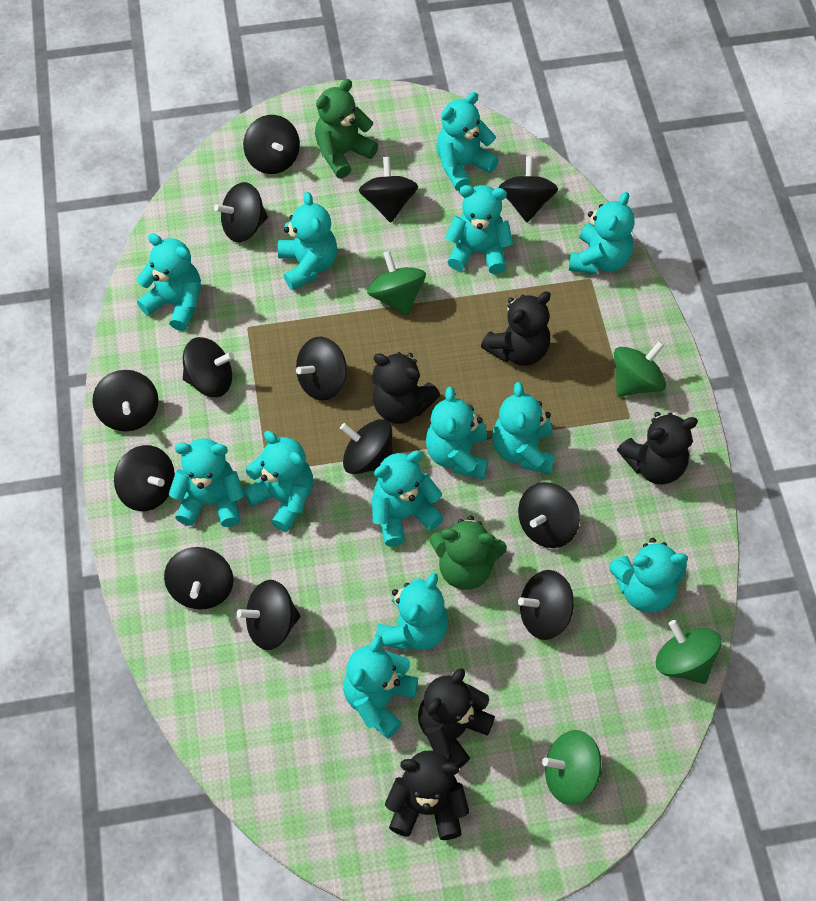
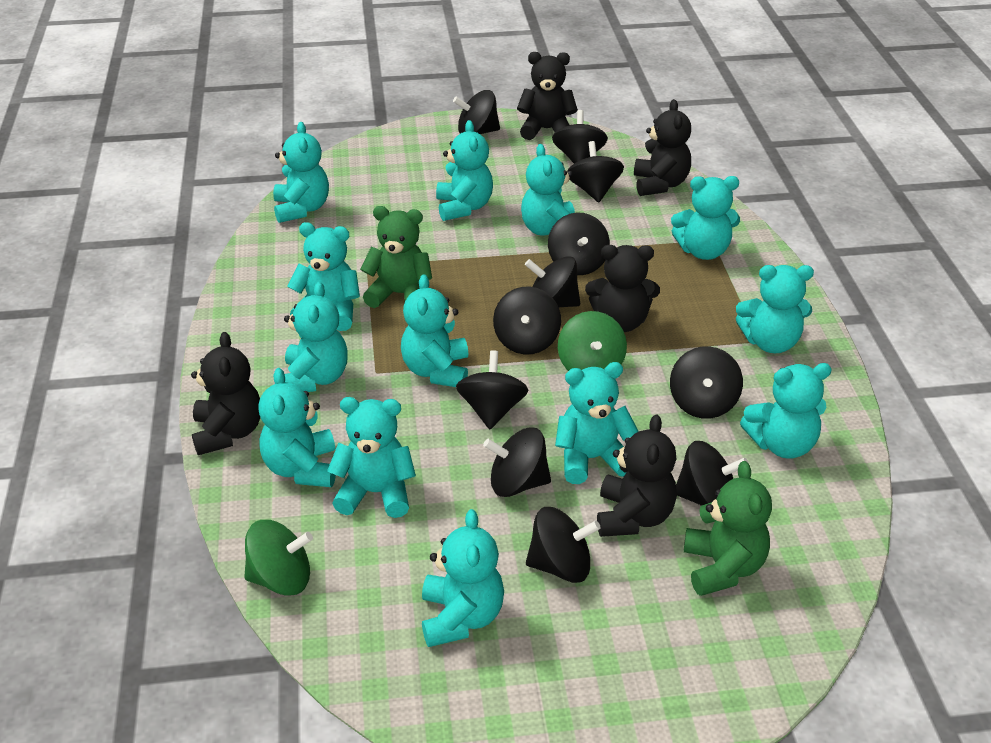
black spinning top: 13 -> 11
green spinning top: 4 -> 2

